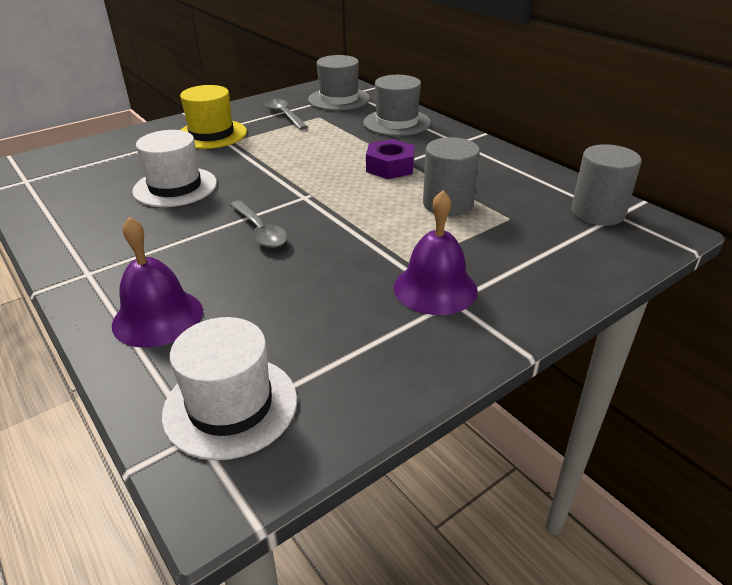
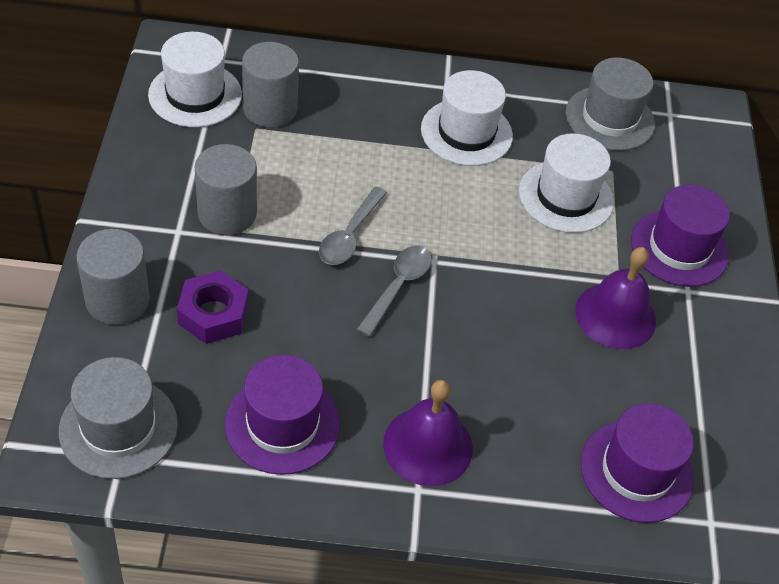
grey cylinder: 2 -> 3
purple hat: 0 -> 3
white hat: 2 -> 3
yellow hat: 1 -> 0

